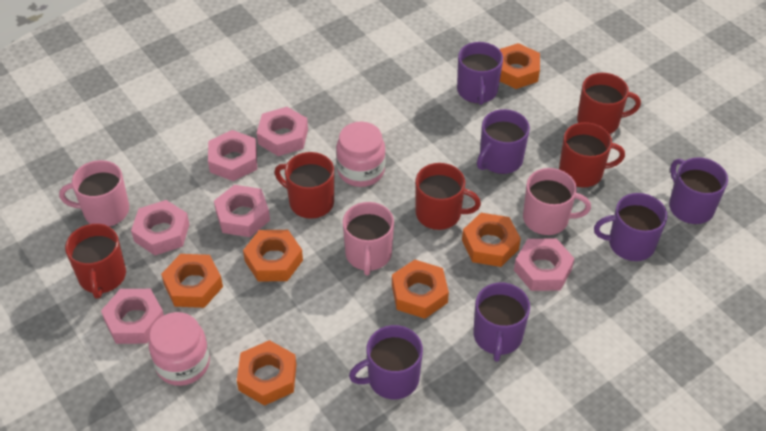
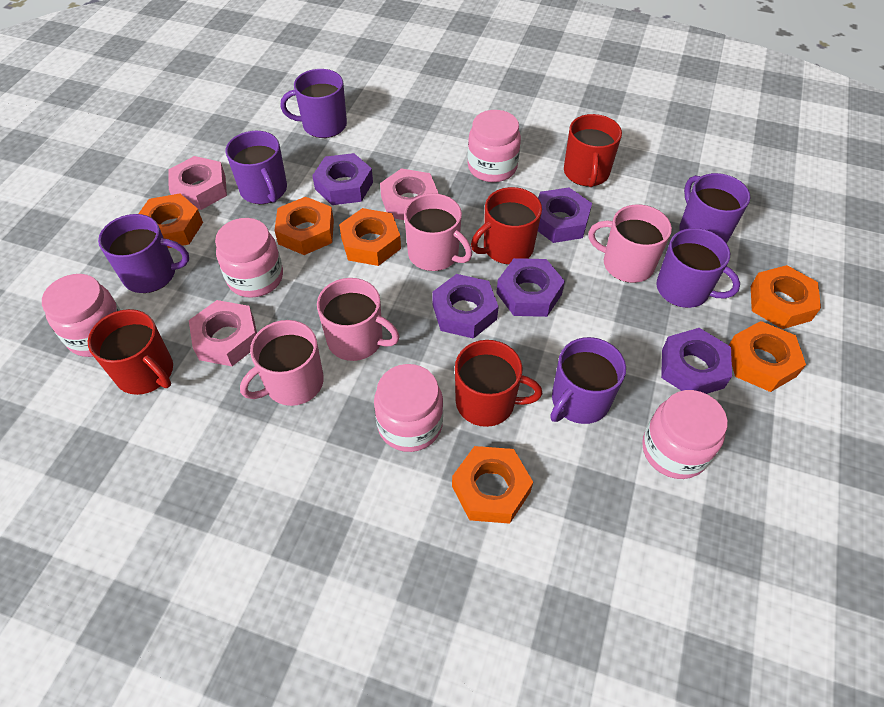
pink jar: 2 -> 5
pink mug: 3 -> 4
pink nut: 6 -> 3
purple nut: 0 -> 5
red mug: 5 -> 4

